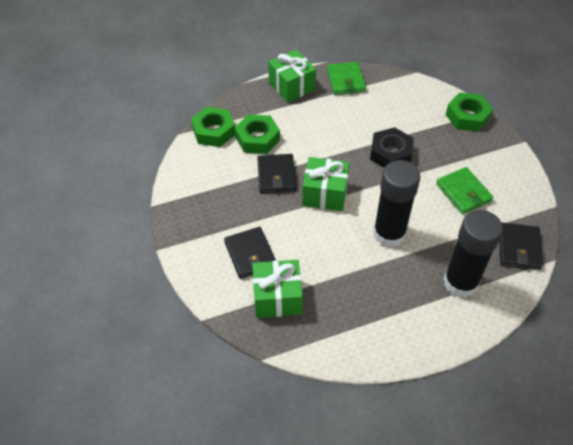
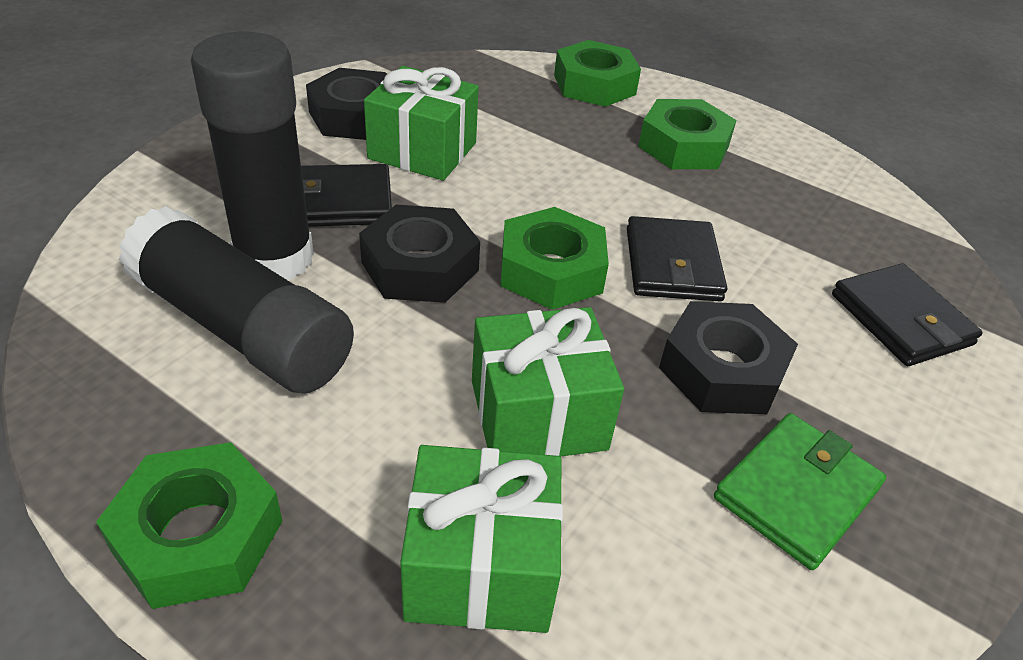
black nut: 1 -> 3
green nut: 3 -> 4
green wallet: 2 -> 1

